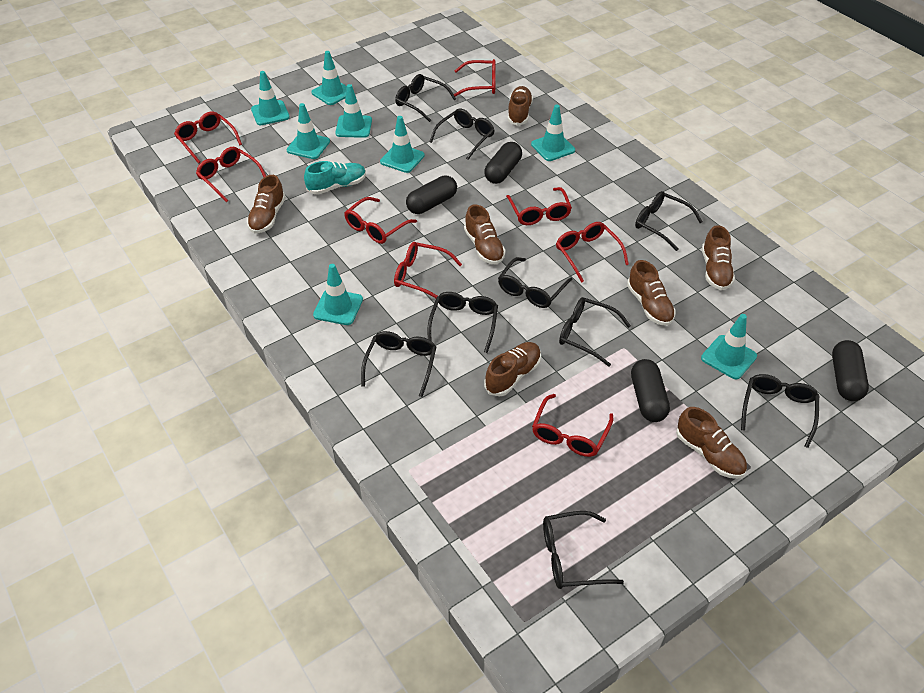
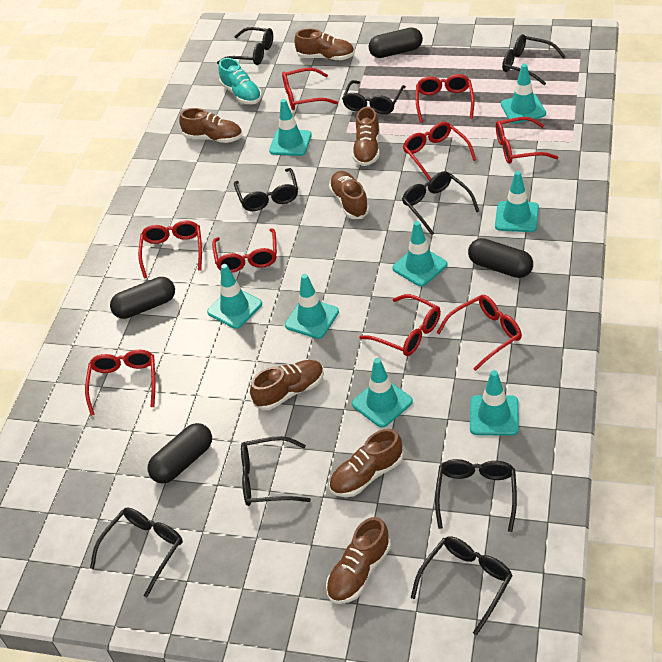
red glasses: 8 -> 9

